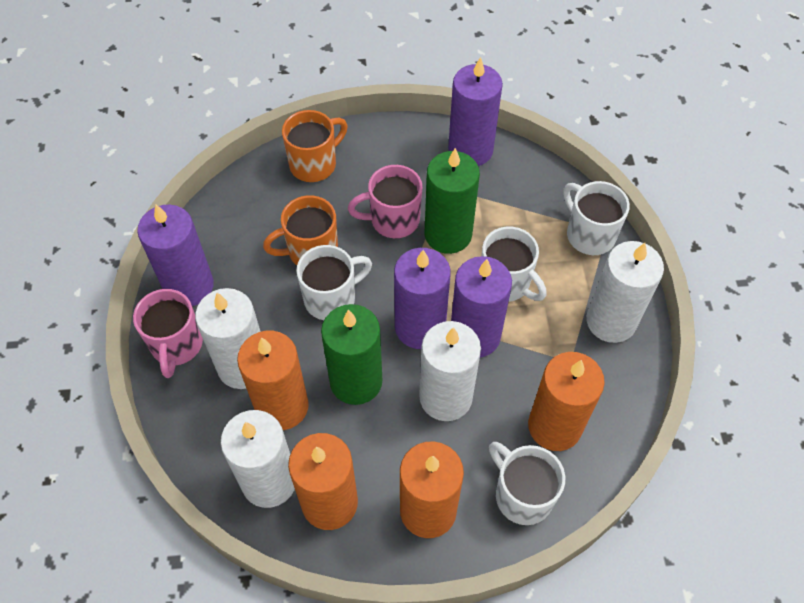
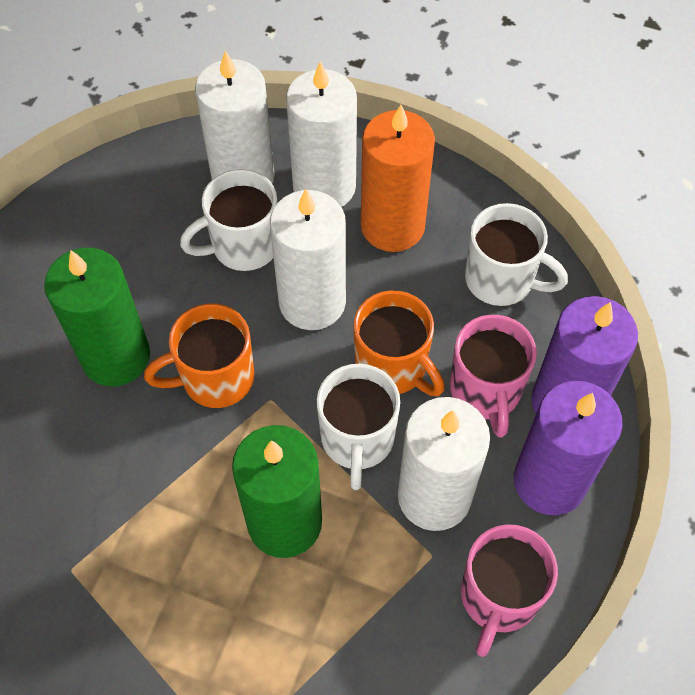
orange candle: 4 -> 1
purple candle: 4 -> 2
white mug: 4 -> 3

